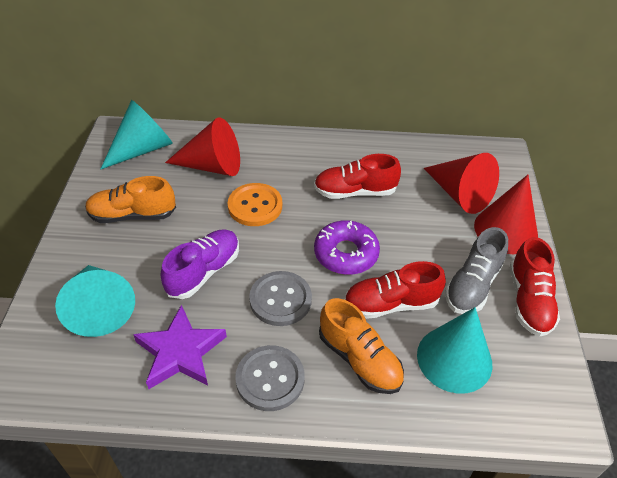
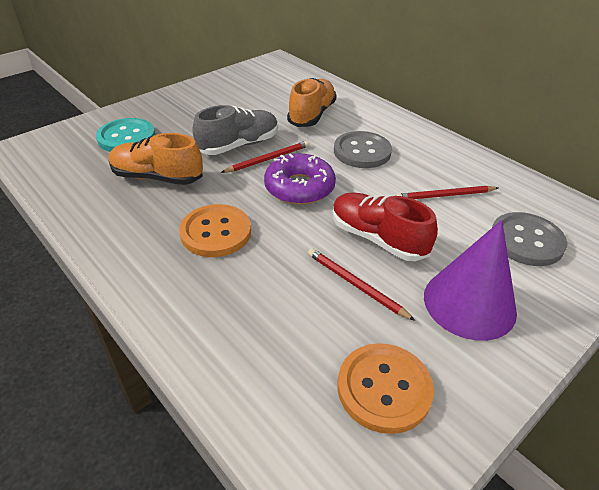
orange button: 1 -> 2
purple cone: 0 -> 1
purple shoe: 1 -> 0
purple star: 1 -> 0
red cone: 3 -> 0
red pencil: 0 -> 3
red shoe: 3 -> 1
turquoise button: 0 -> 1
turquoise cone: 3 -> 0

